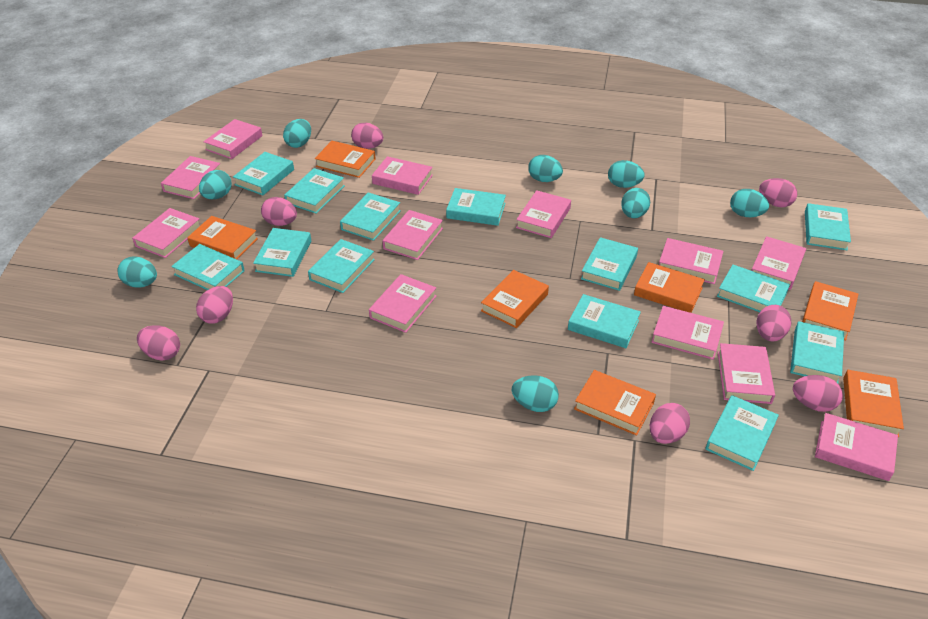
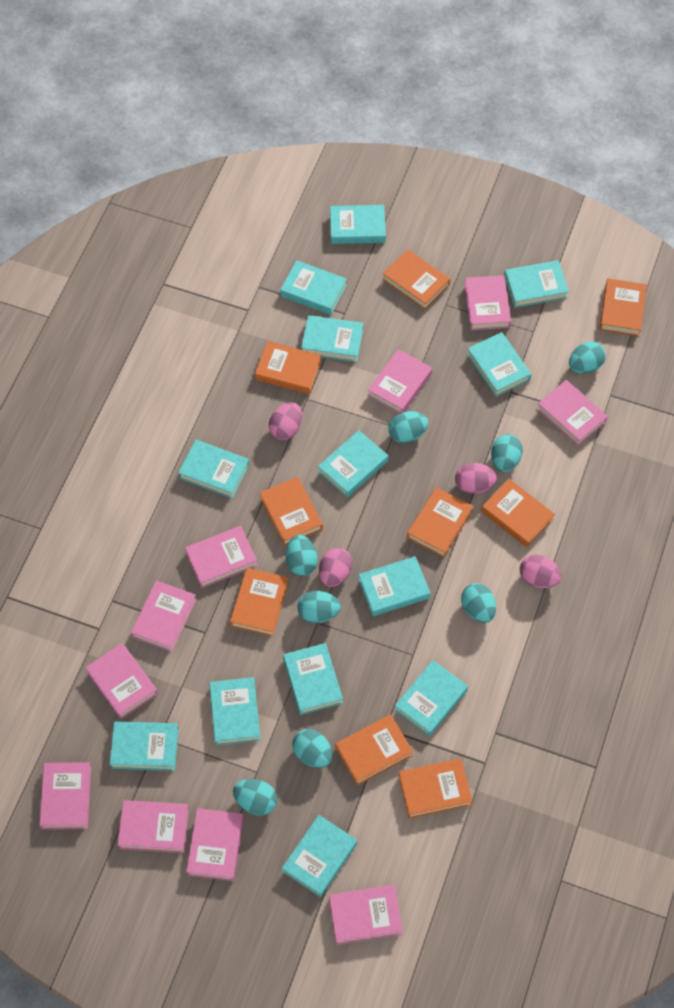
orange book: 7 -> 9
pink book: 12 -> 10
pink egg: 8 -> 4

